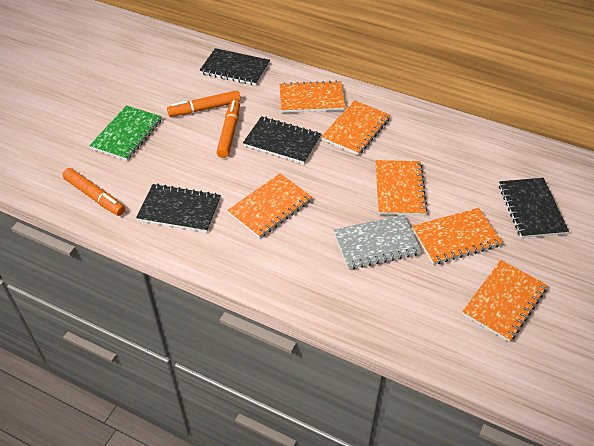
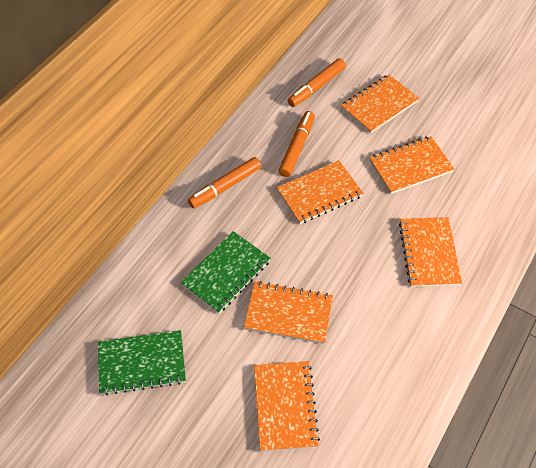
black notebook: 4 -> 0
green notebook: 1 -> 2
grey notebook: 1 -> 0

